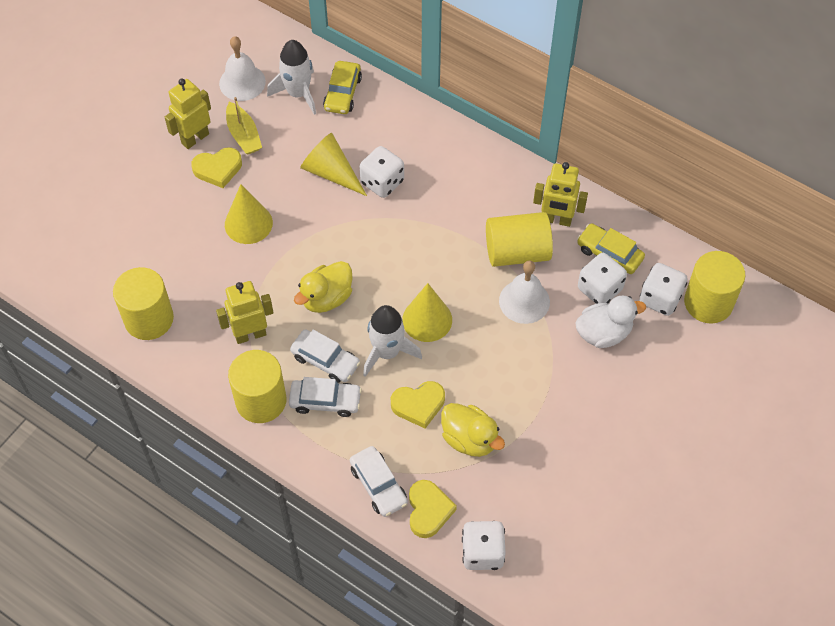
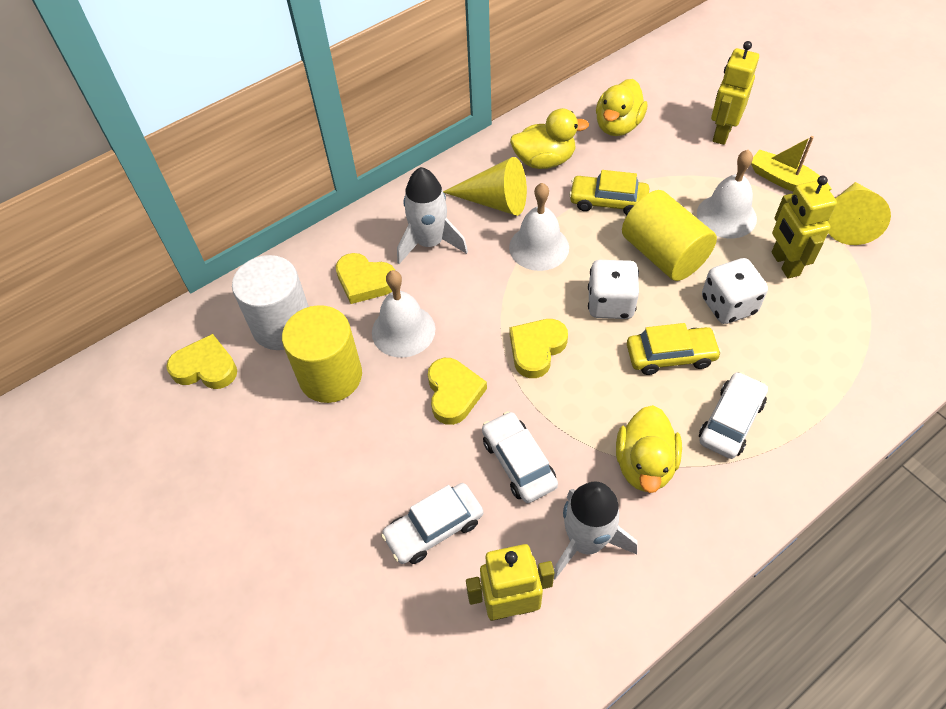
white bell: 2 -> 3
white cylinder: 0 -> 1
white dice: 4 -> 2
white duck: 1 -> 0
yellow cone: 3 -> 2
yellow cylinder: 4 -> 2
yellow duck: 2 -> 3
yellow heart: 3 -> 4

